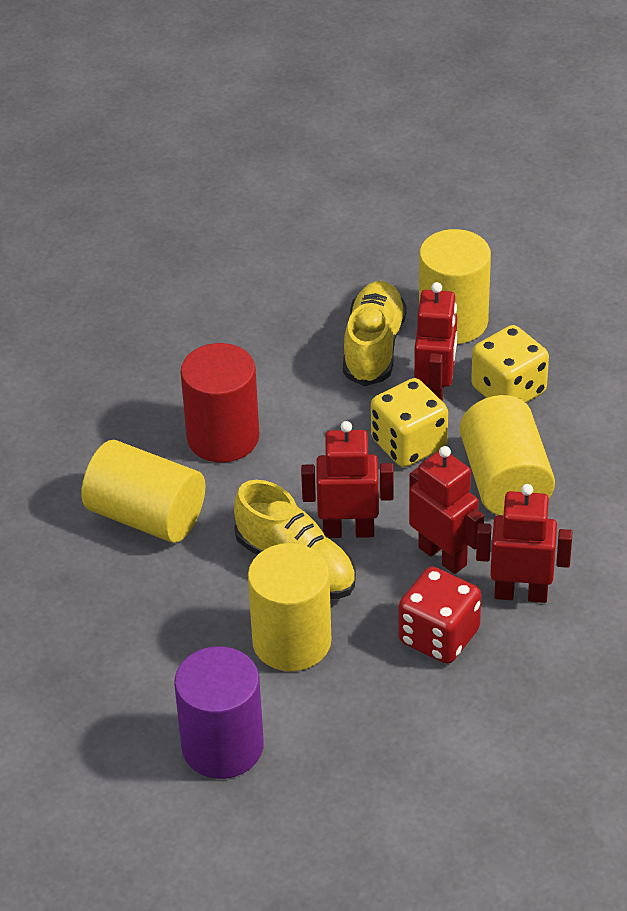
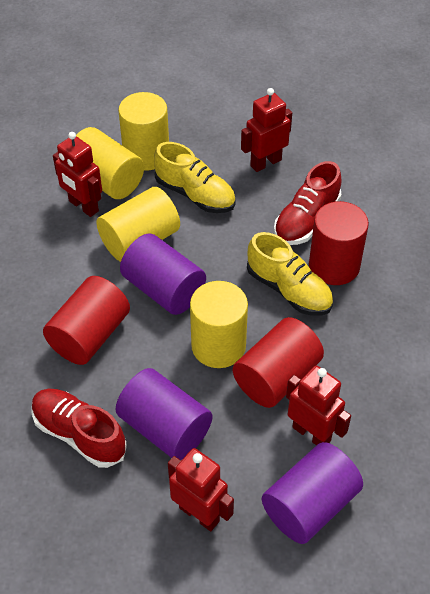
purple cylinder: 1 -> 3
red cylinder: 1 -> 3
red dice: 1 -> 0
red shoe: 0 -> 2
yellow dice: 2 -> 0

